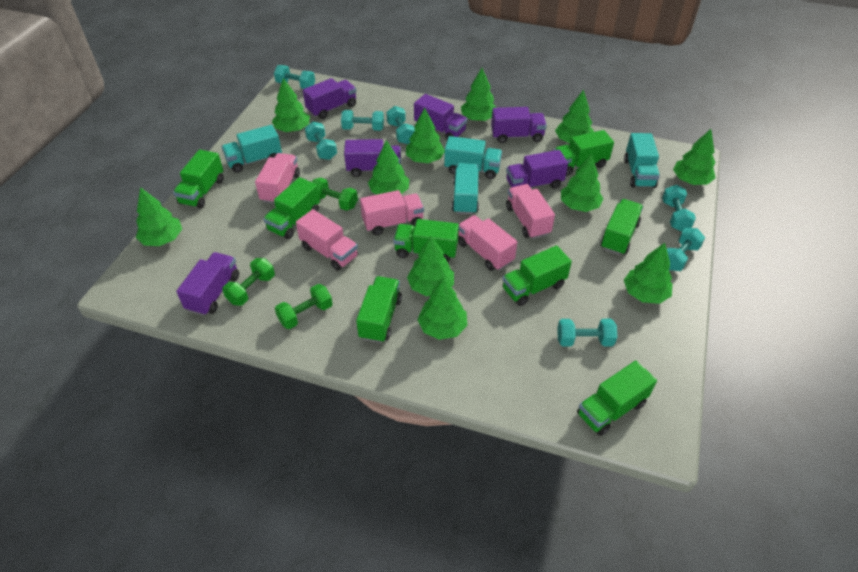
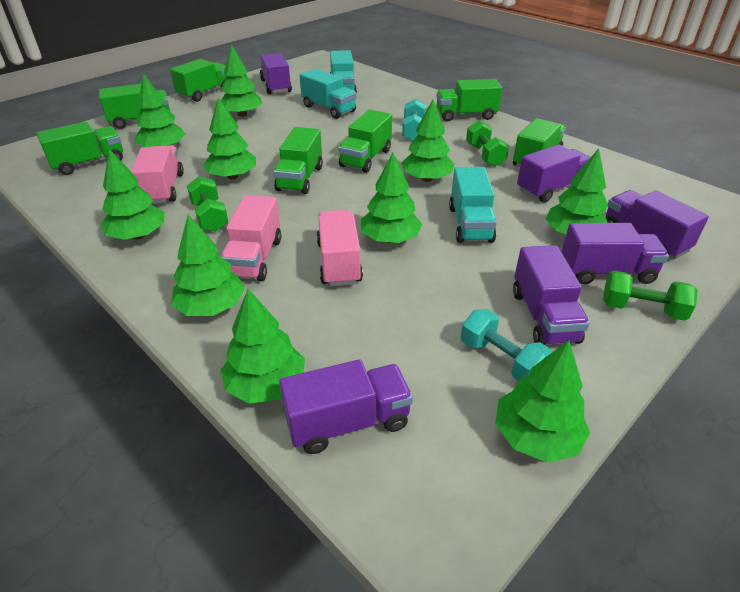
green tree: 11 -> 10
green truck: 8 -> 7
pink truck: 5 -> 3
turquoise dumbbell: 7 -> 2
turquoise truck: 4 -> 3

